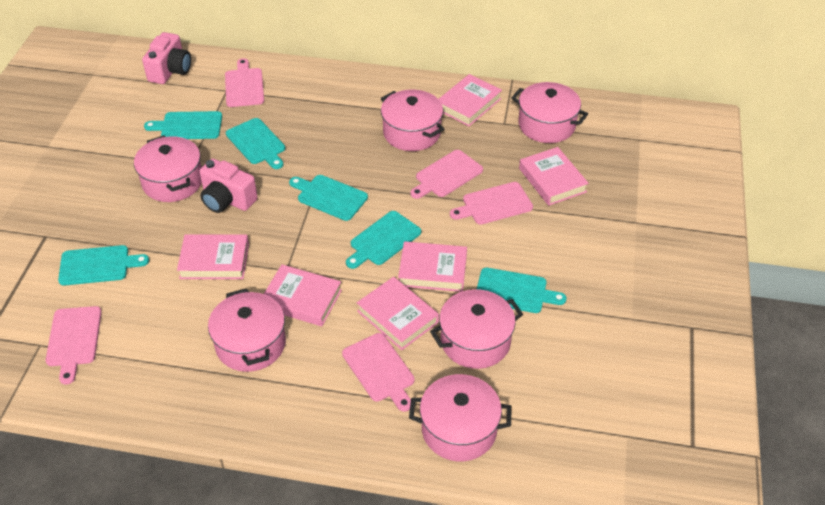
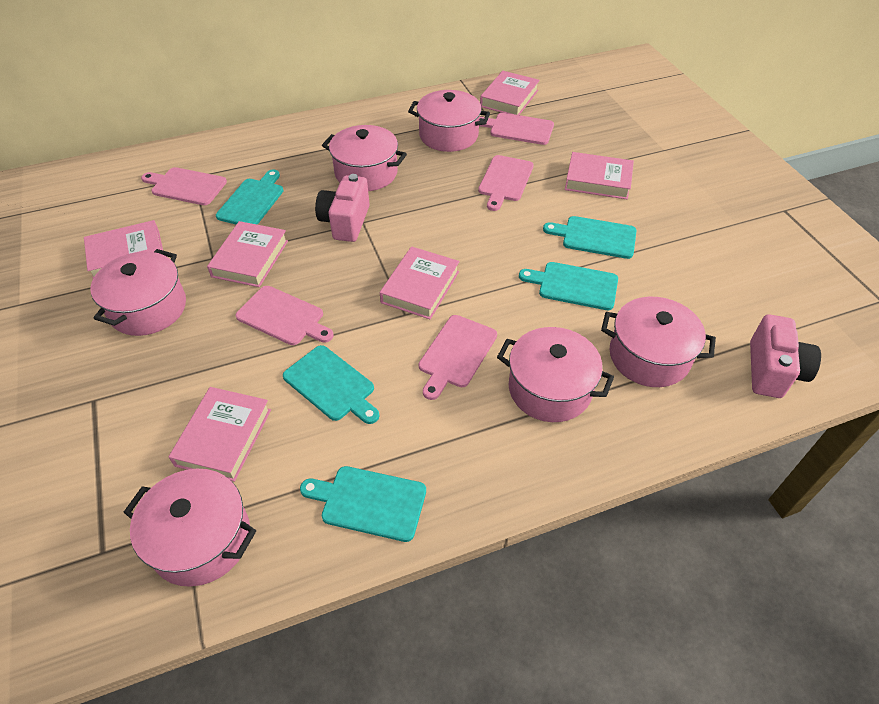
turquoise cutting board: 6 -> 5

